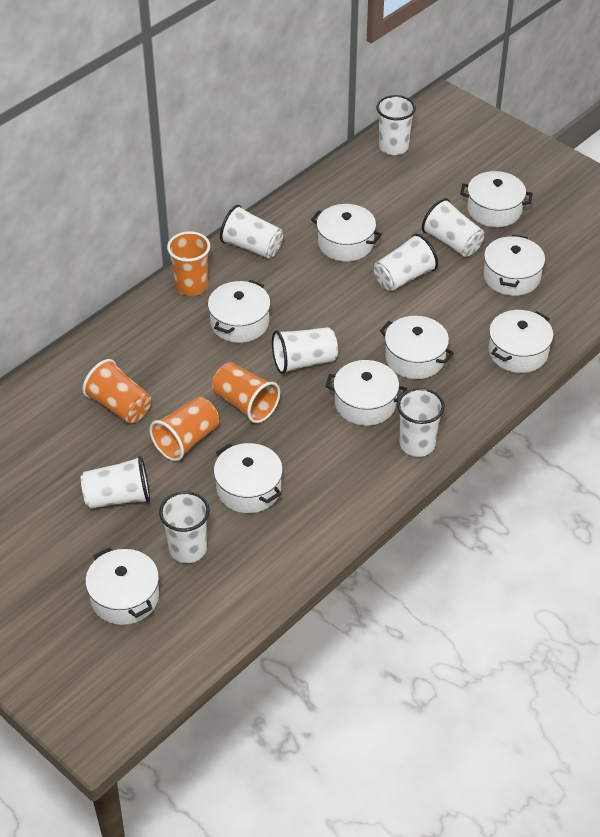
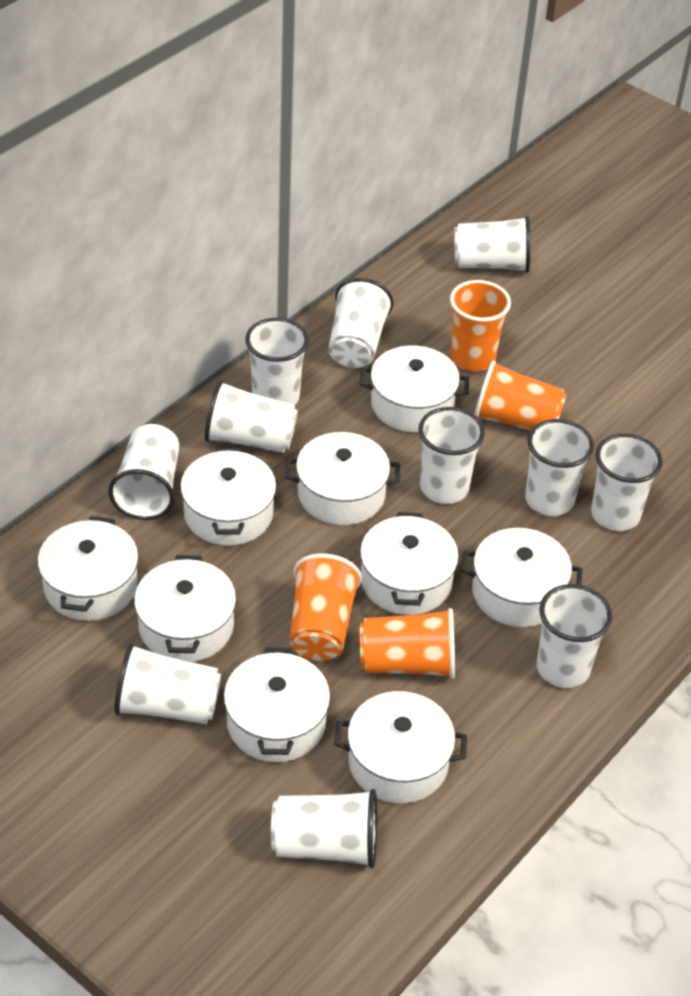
white cup: 8 -> 11

